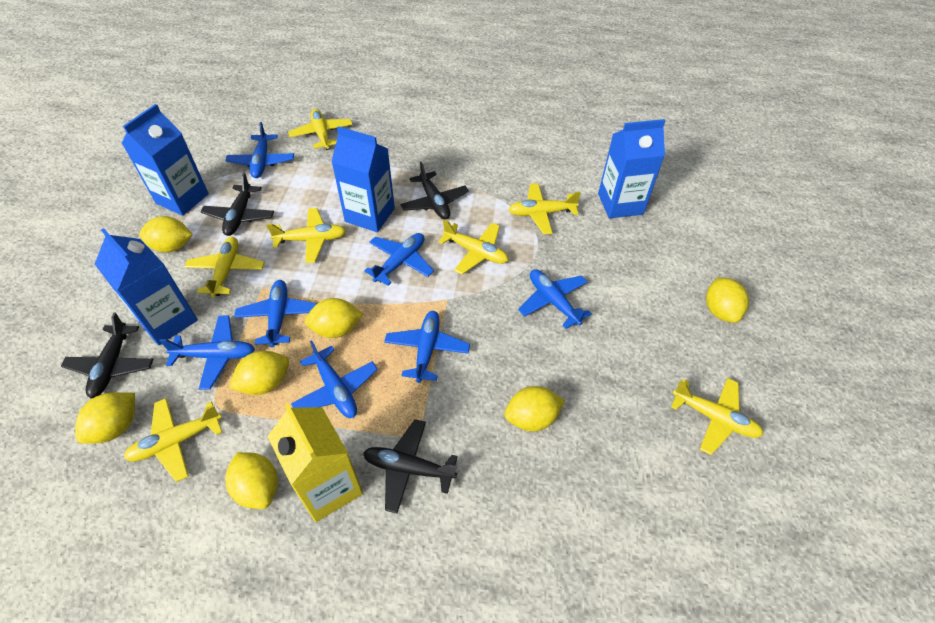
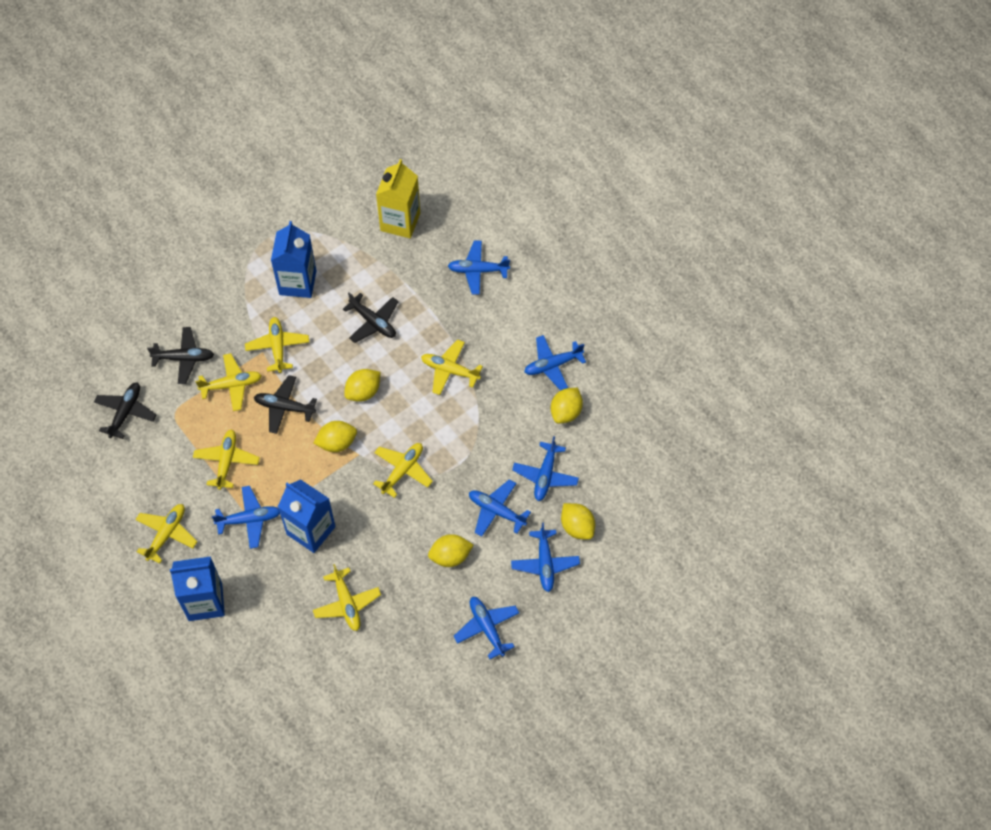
blue carton: 4 -> 3
yellow lemon: 7 -> 5

